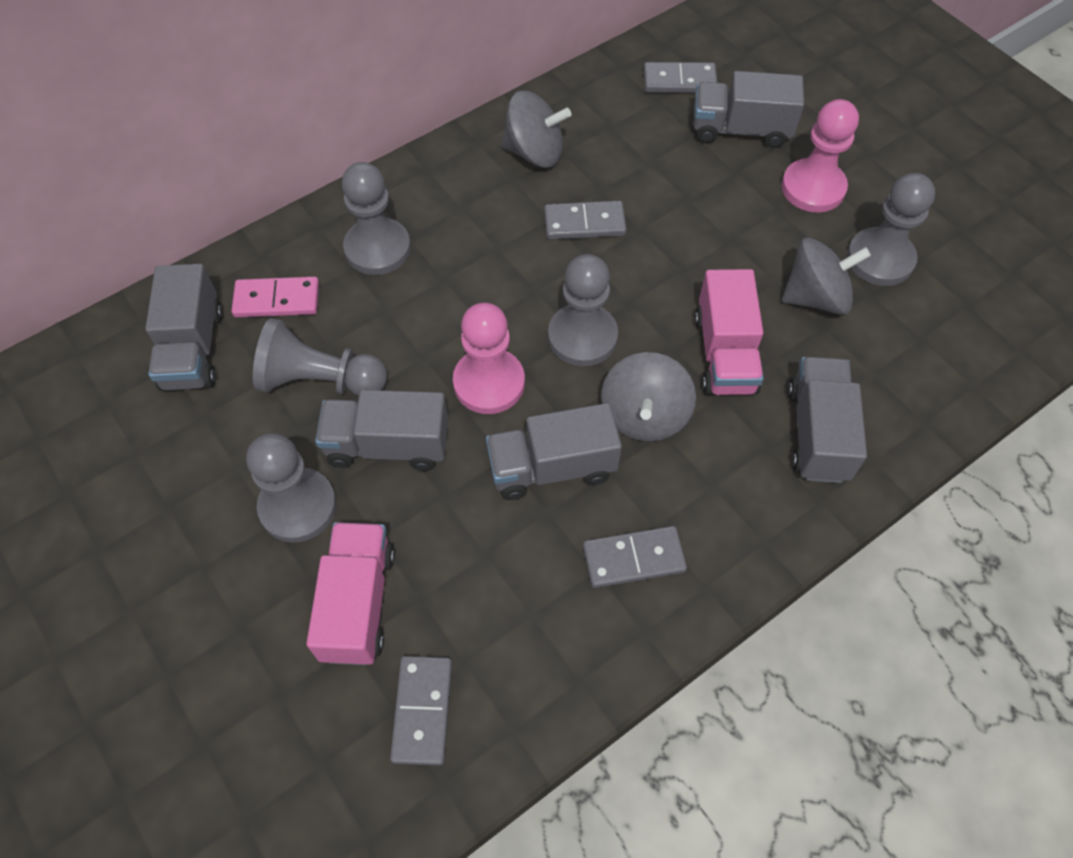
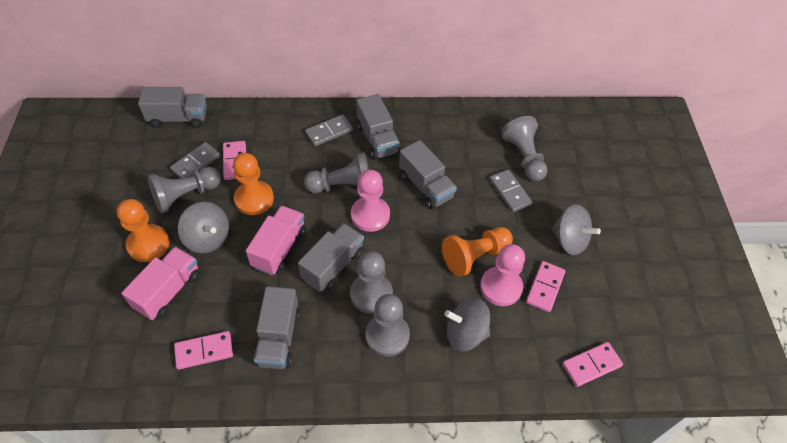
grey domino: 4 -> 3
orange pawn: 0 -> 3
pink domino: 1 -> 4

